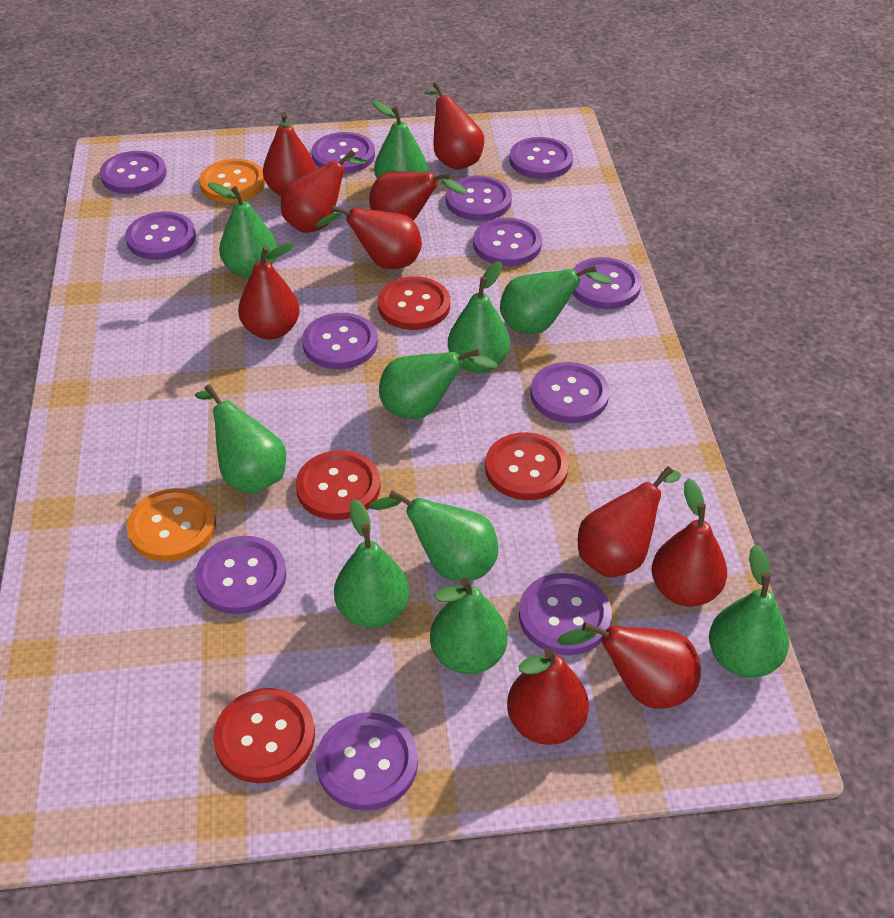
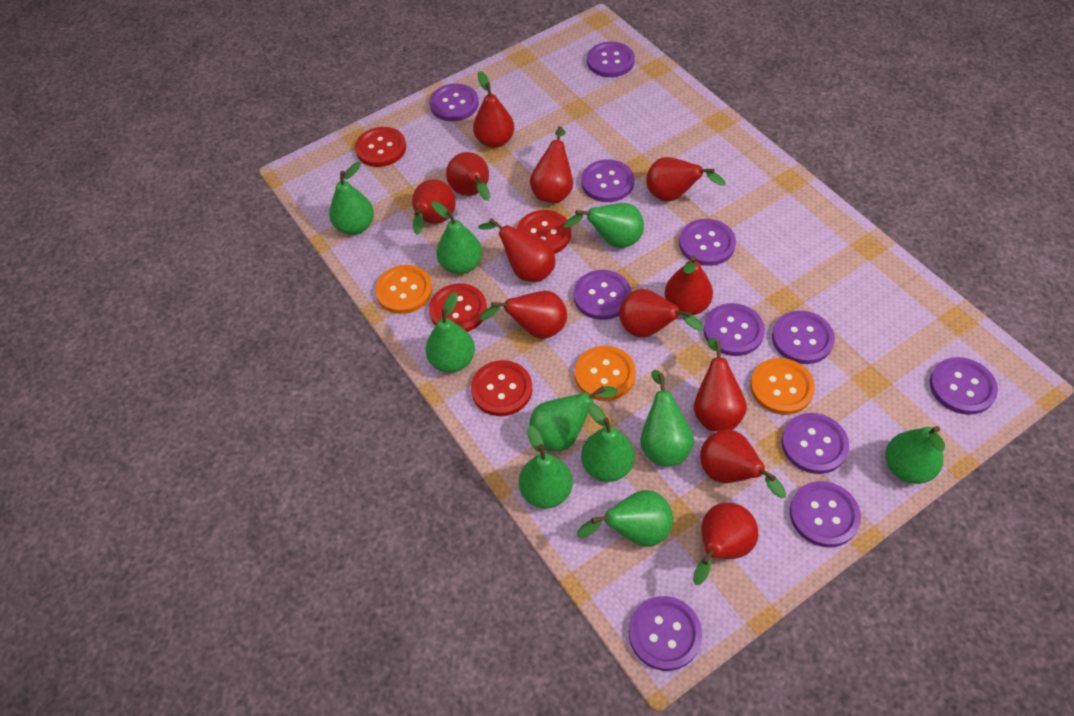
orange button: 2 -> 3
purple button: 12 -> 11
red pear: 10 -> 12

